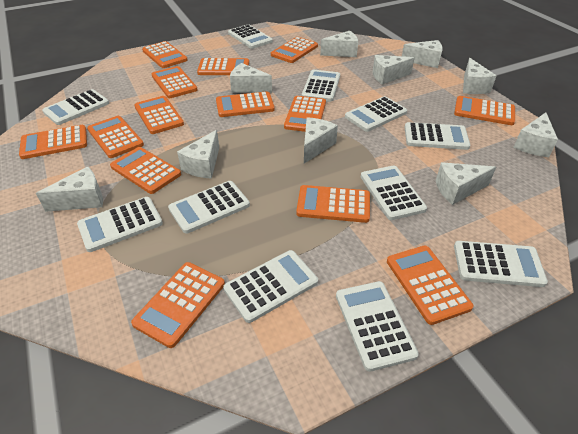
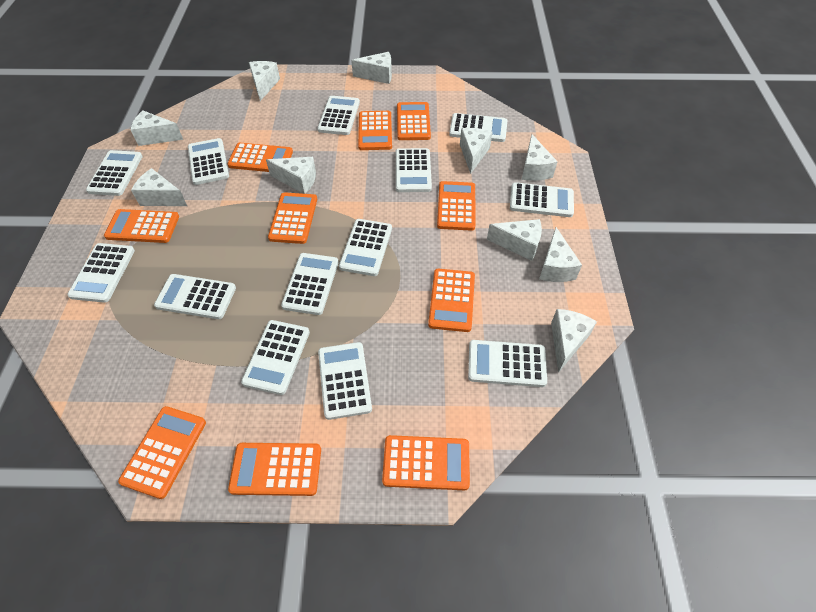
orange calculator: 14 -> 10
white calculator: 11 -> 13

